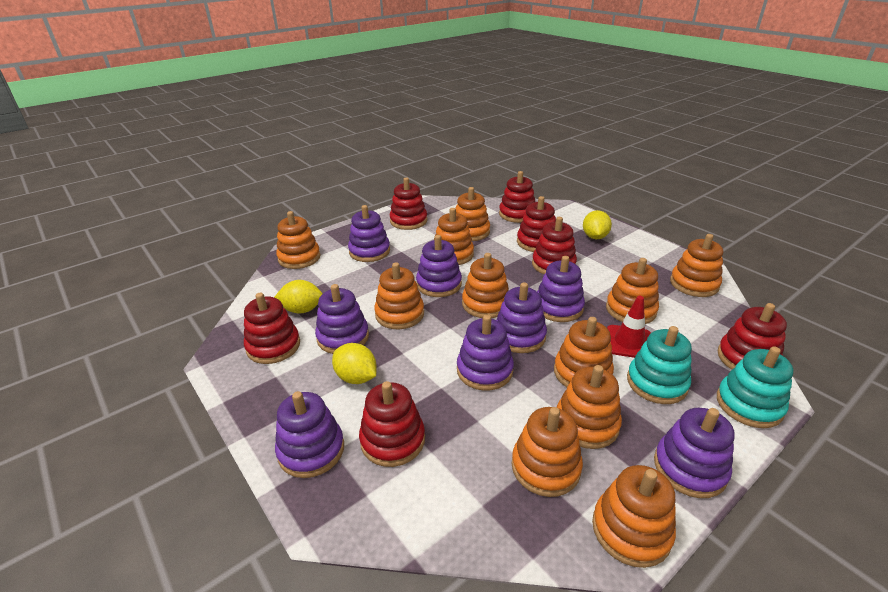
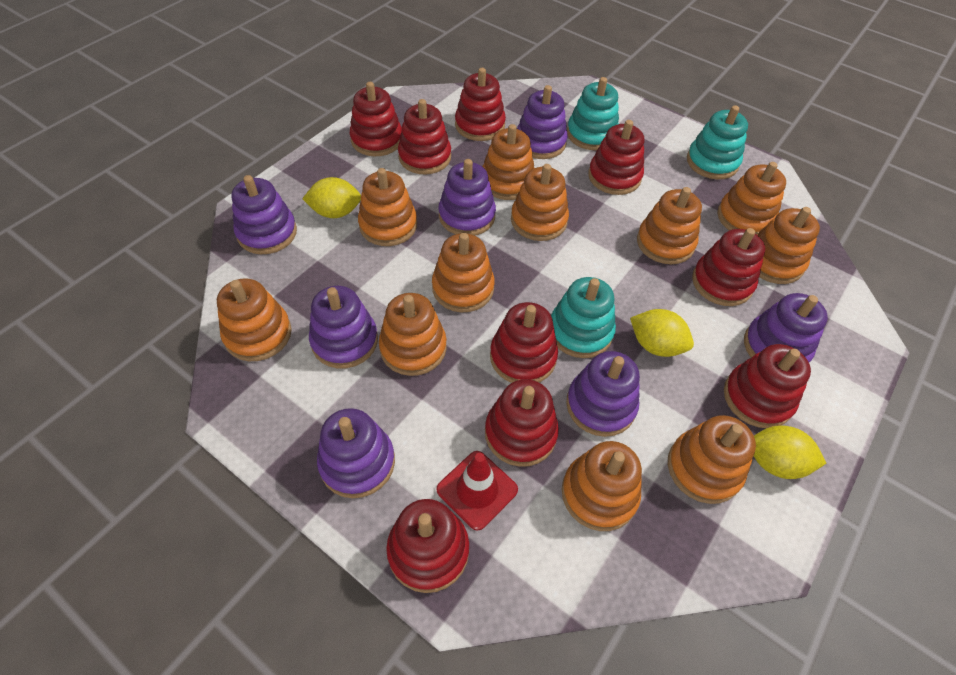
purple stacking toy: 8 -> 7
red stacking toy: 7 -> 9
turquoise stacking toy: 2 -> 3

